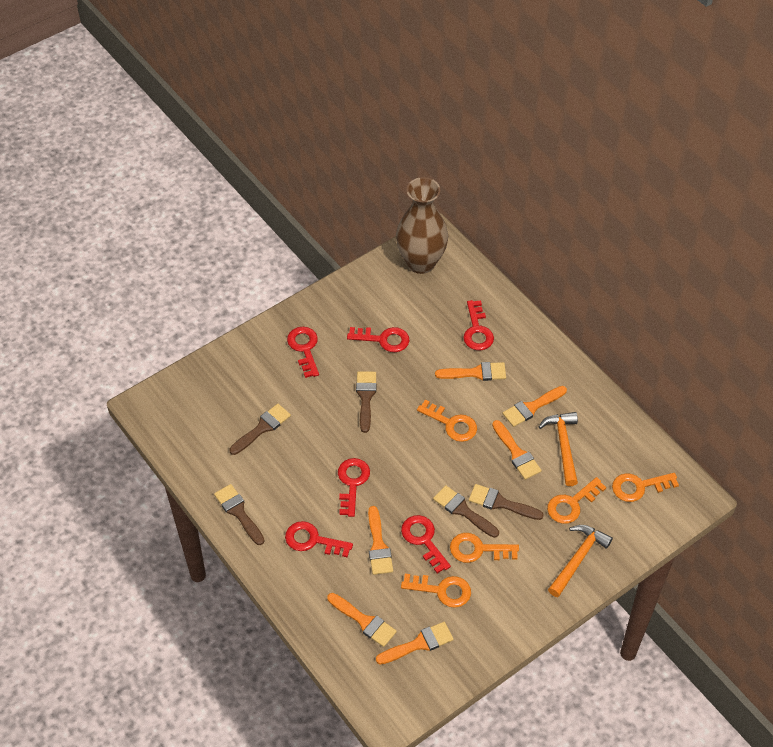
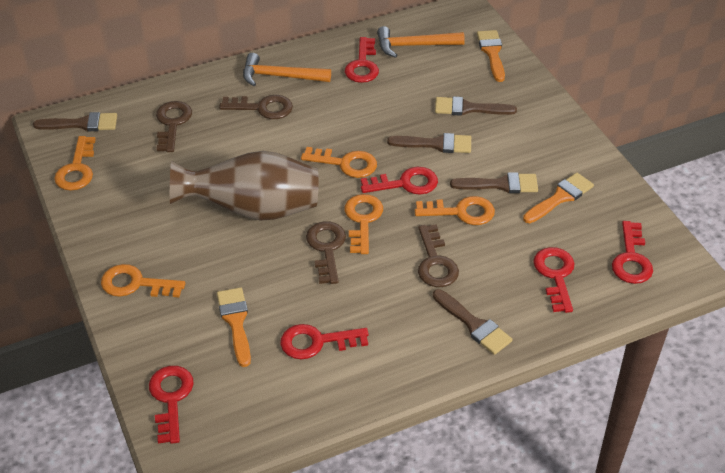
brown key: 0 -> 4
orange brush: 6 -> 3

